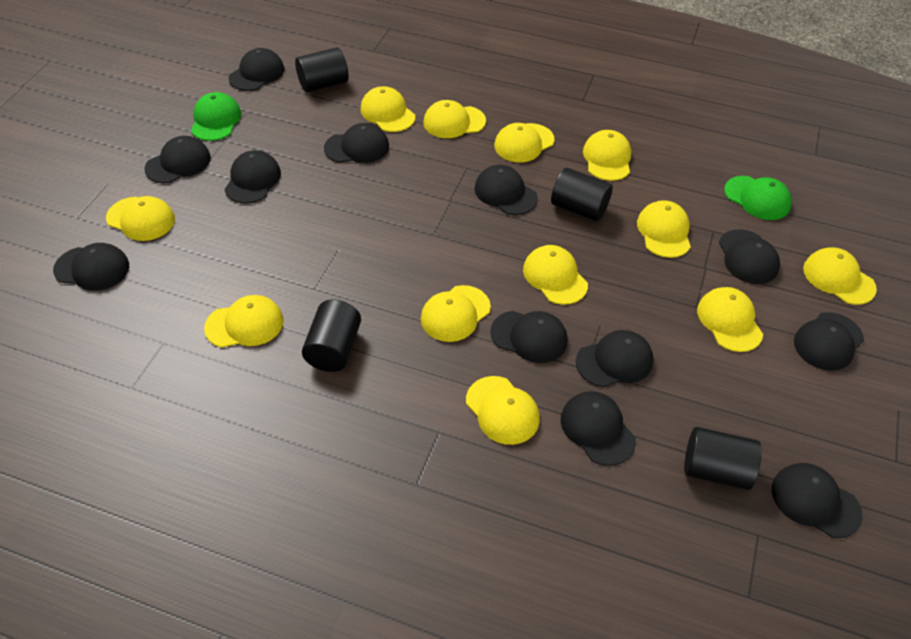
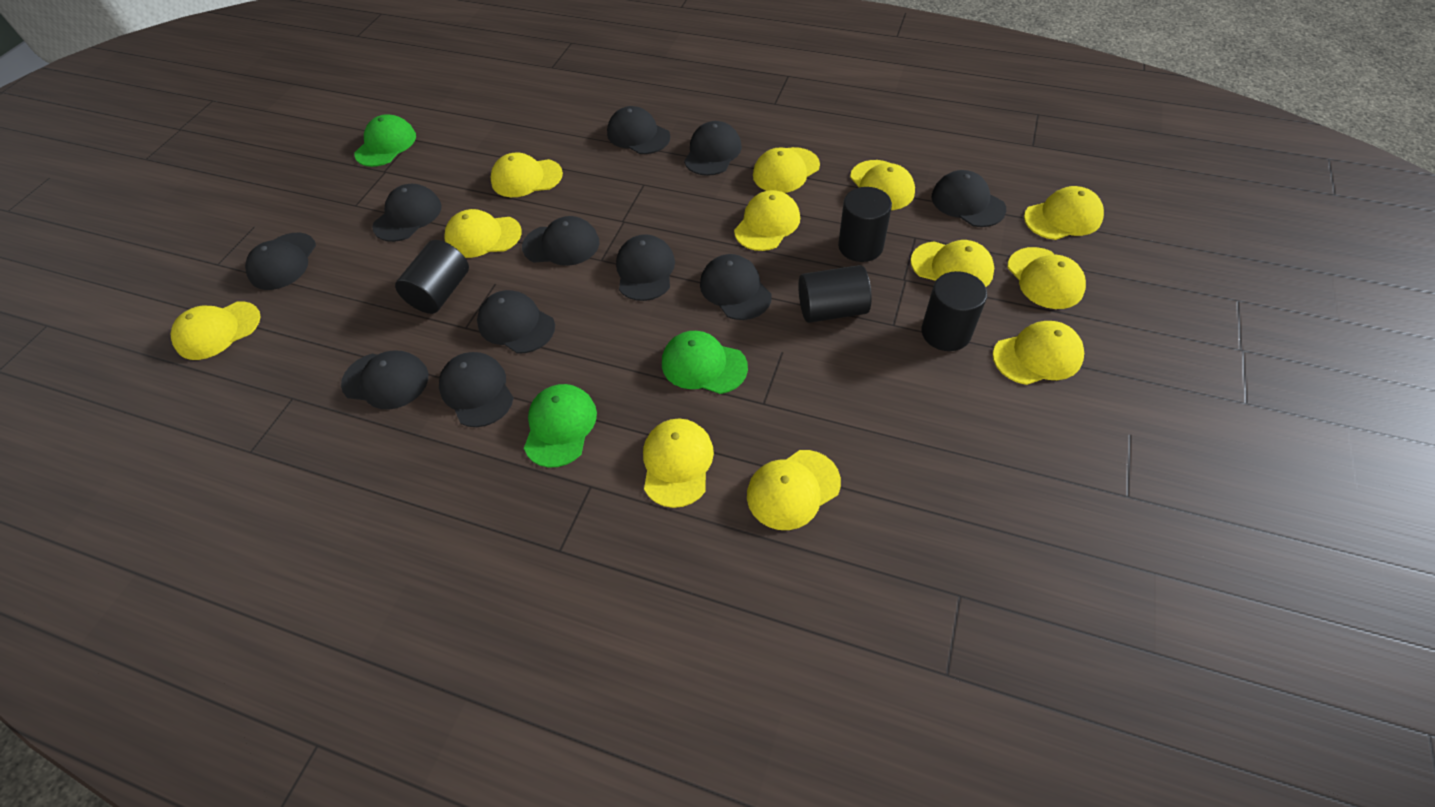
black cap: 12 -> 11
green cap: 2 -> 3

